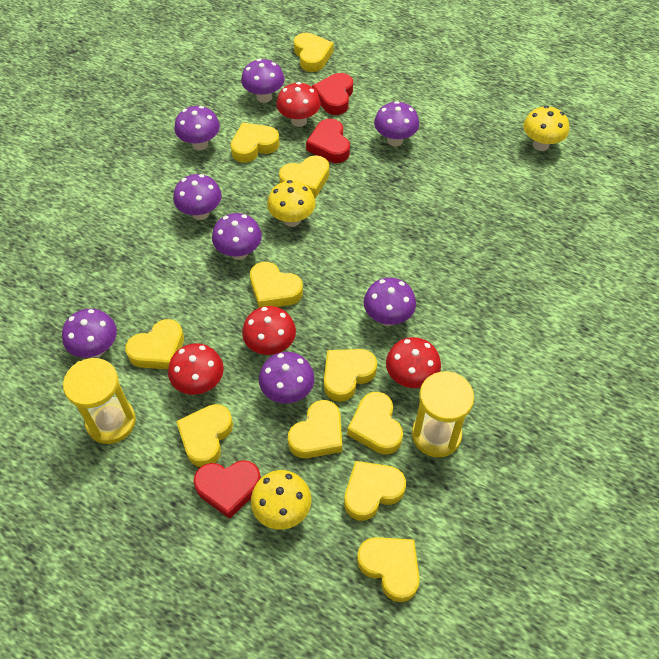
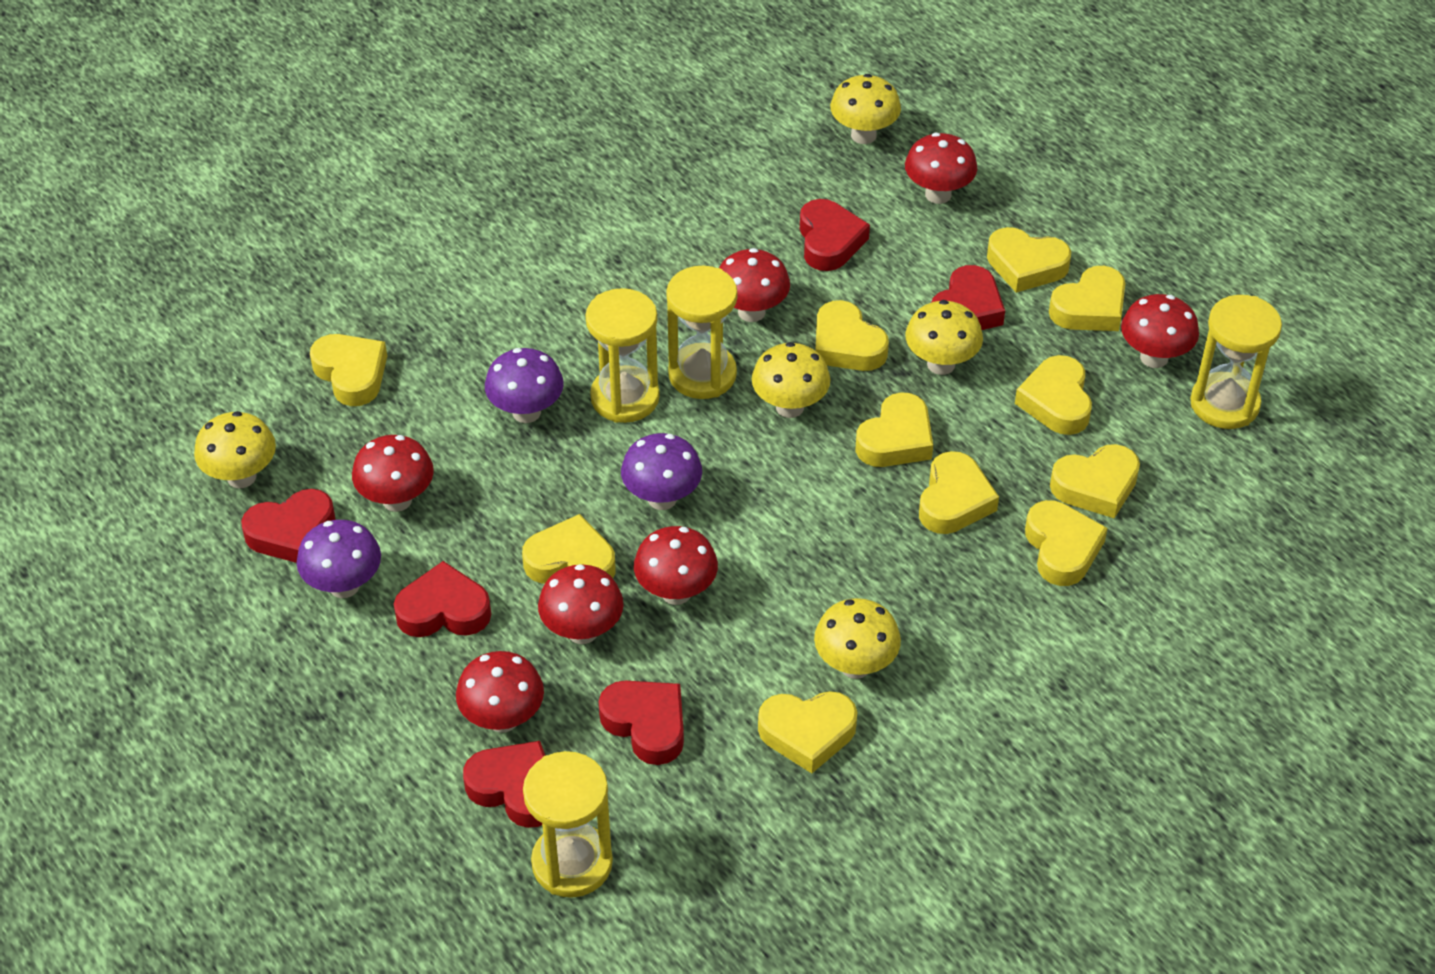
purple mushroom: 8 -> 3
red heart: 3 -> 6
red mushroom: 4 -> 7
yellow hourglass: 2 -> 4
yellow mushroom: 3 -> 5

